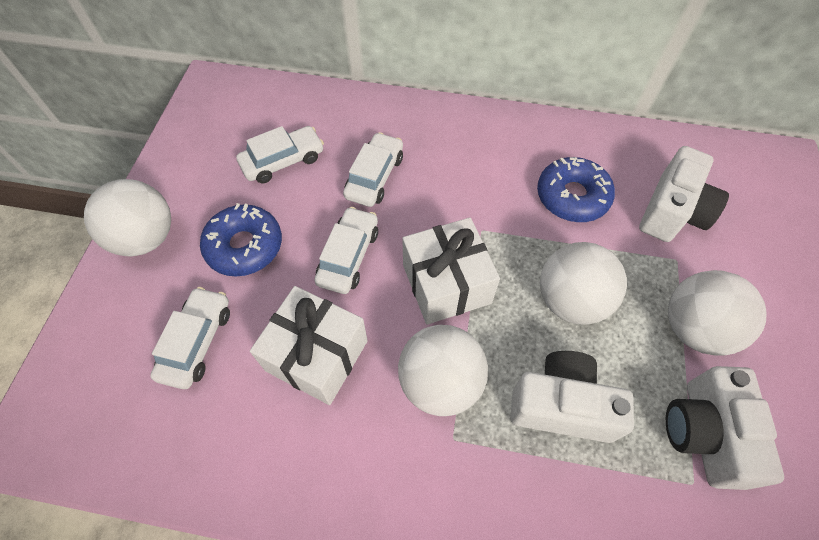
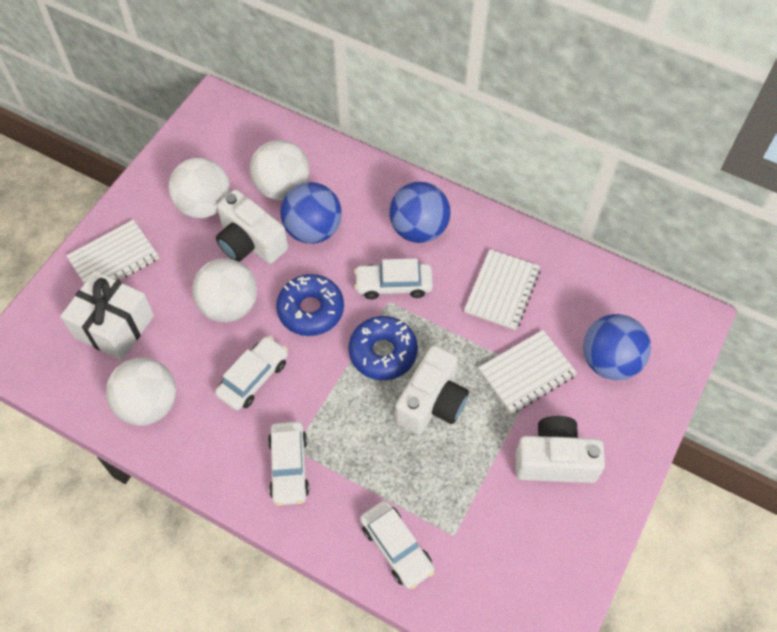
blue ball: 0 -> 3
white gift: 2 -> 1
white notebook: 0 -> 3

